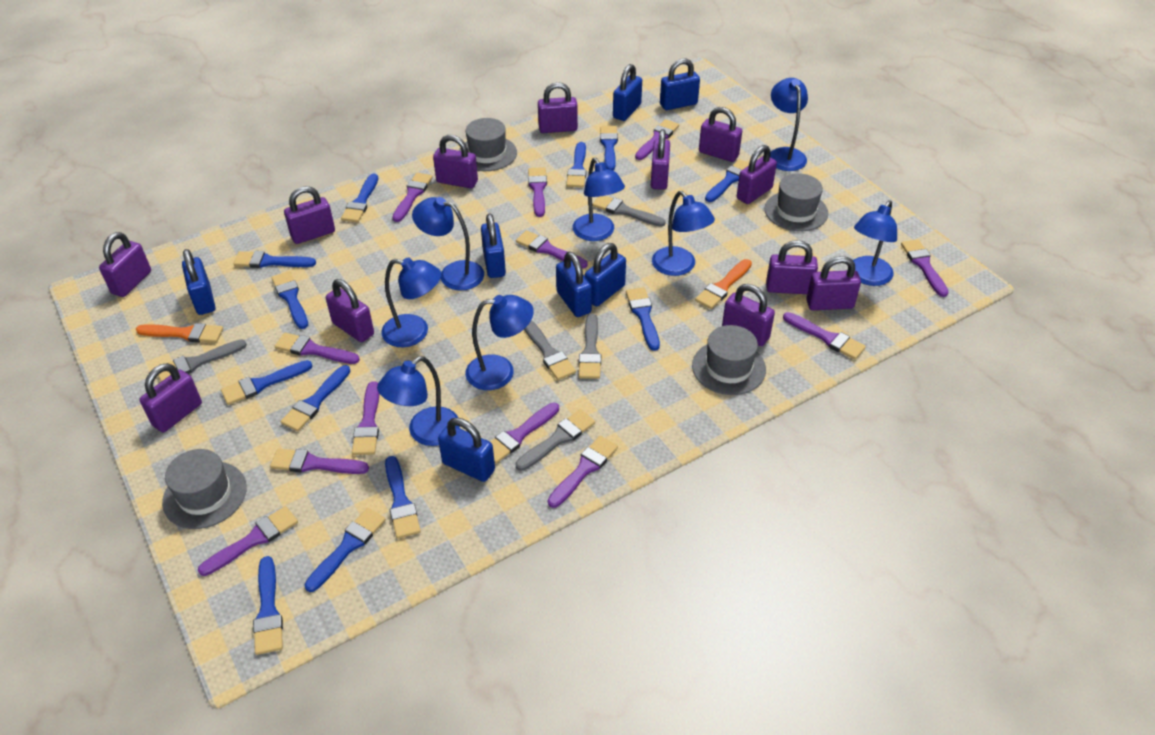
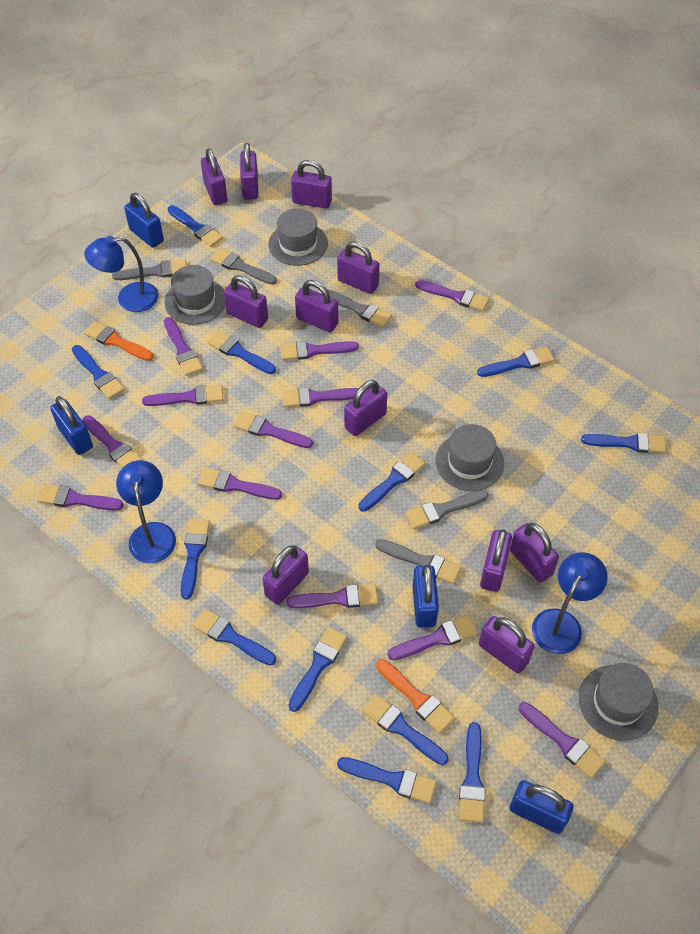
blue lamp: 8 -> 3
blue padlock: 7 -> 4
purple padlock: 12 -> 11

